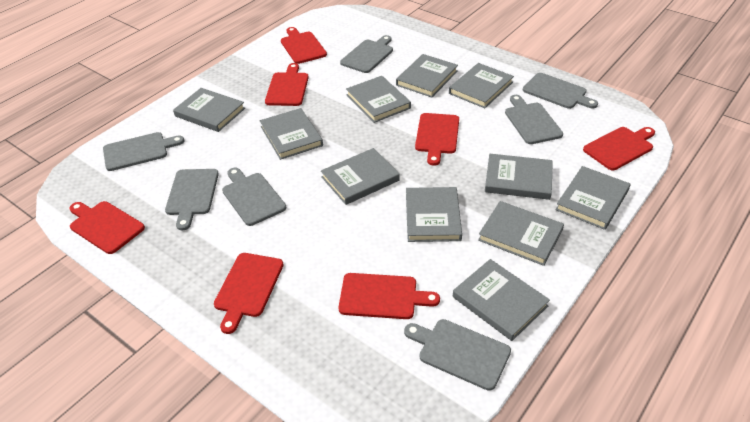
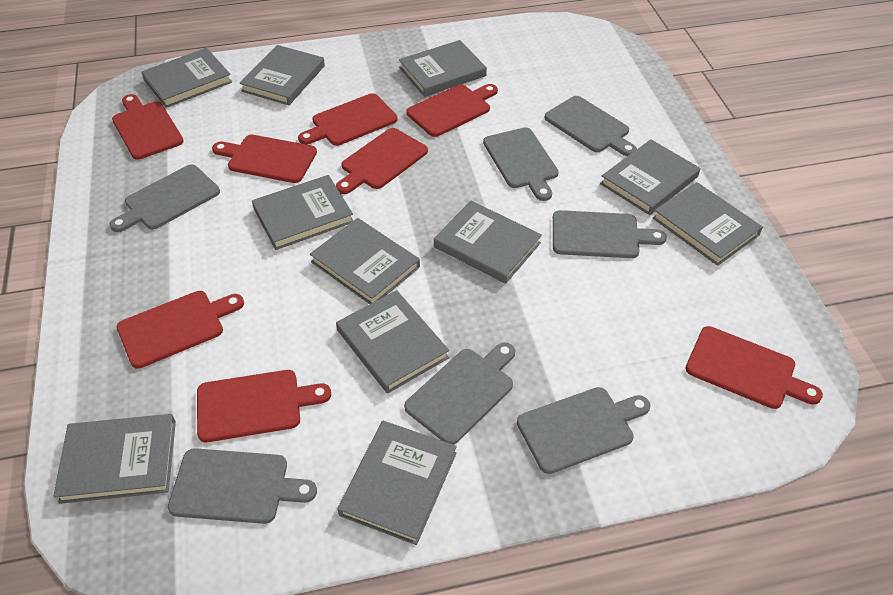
red cutting board: 7 -> 8

